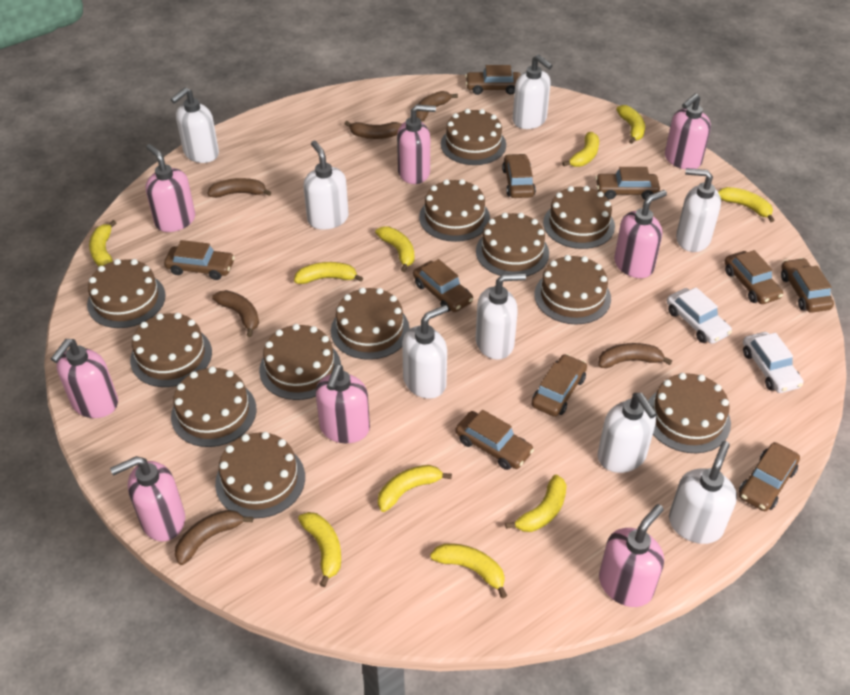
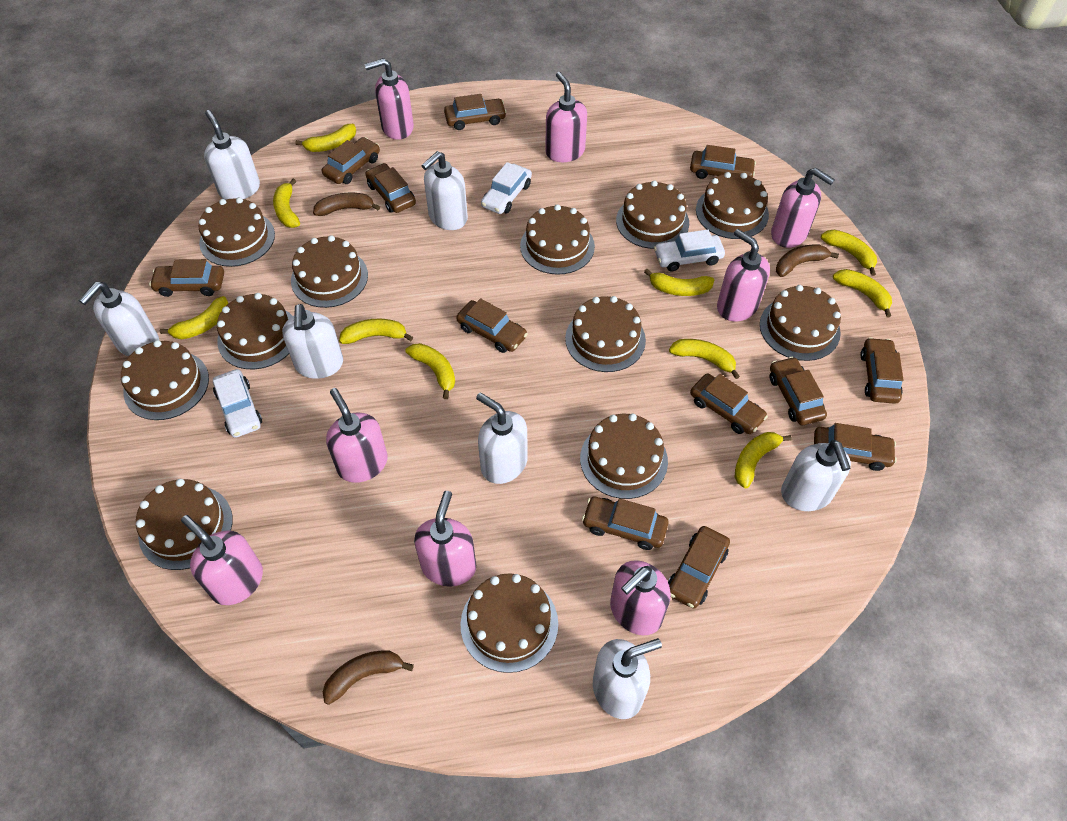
brown banana: 6 -> 3
brown car: 10 -> 12
white car: 2 -> 3
white soap dispenser: 8 -> 7

